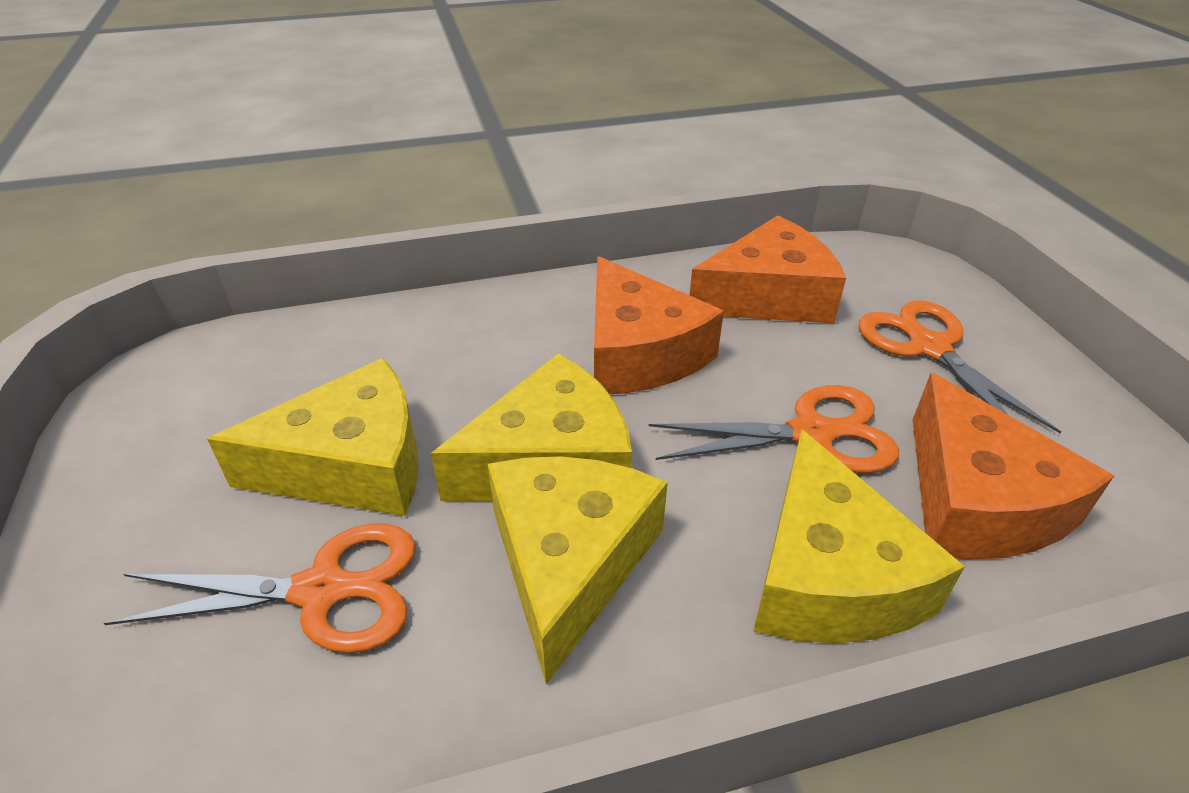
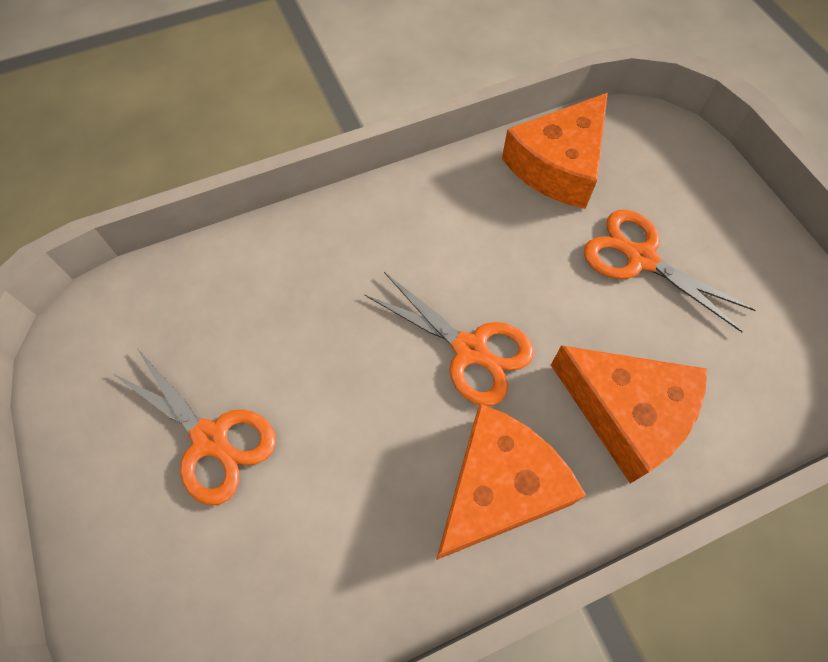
yellow cheese: 4 -> 0

